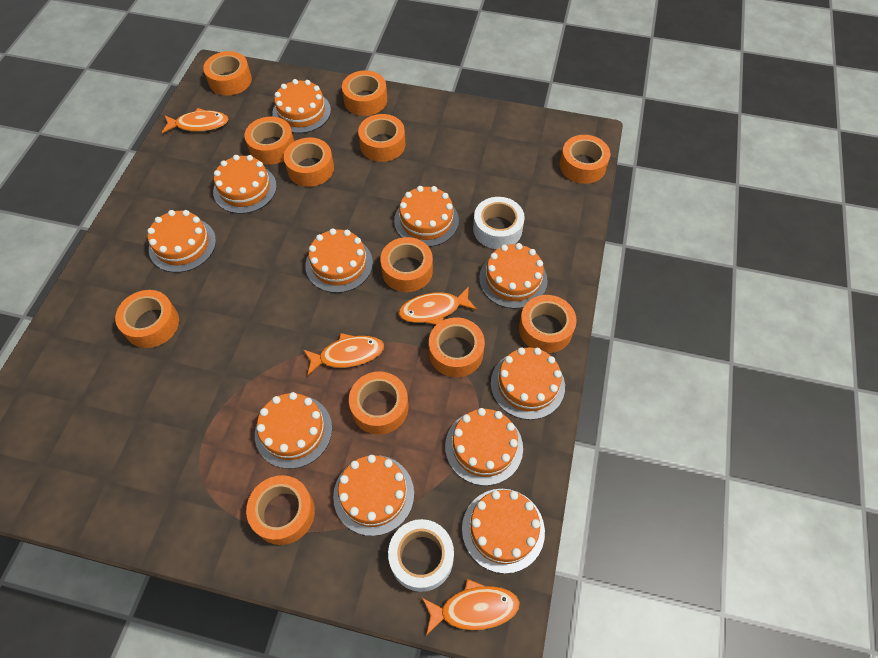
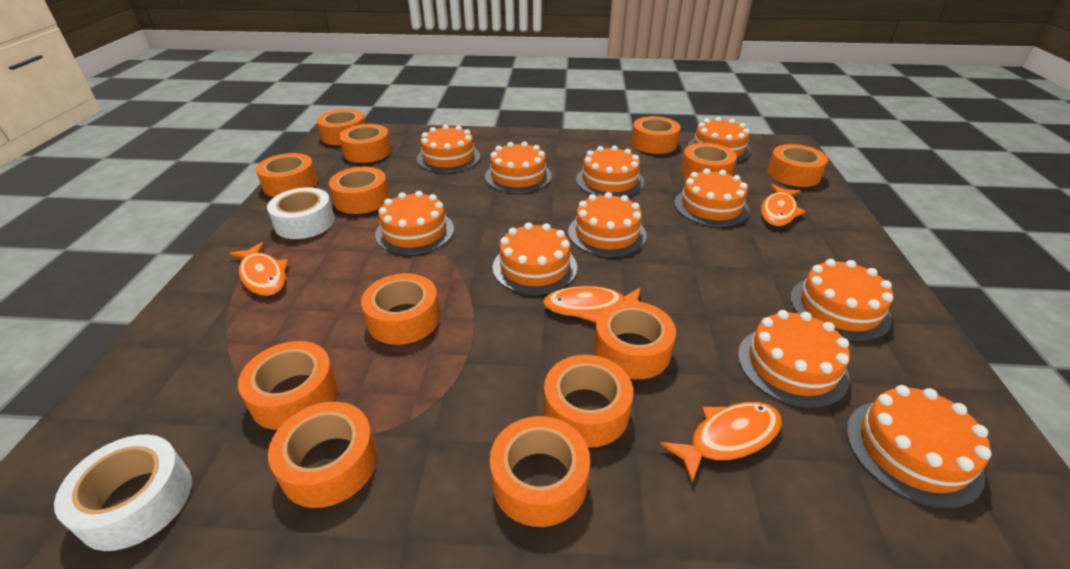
orange tape: 12 -> 13

